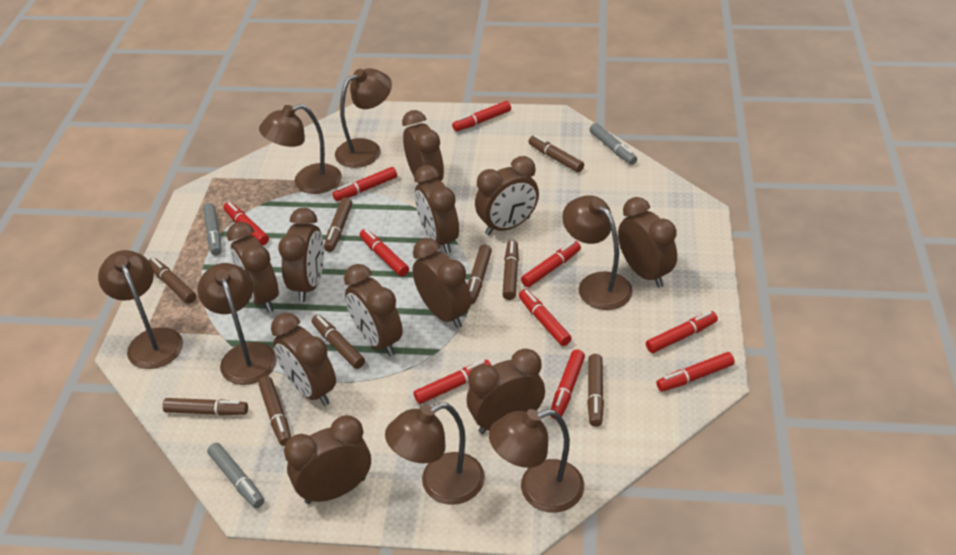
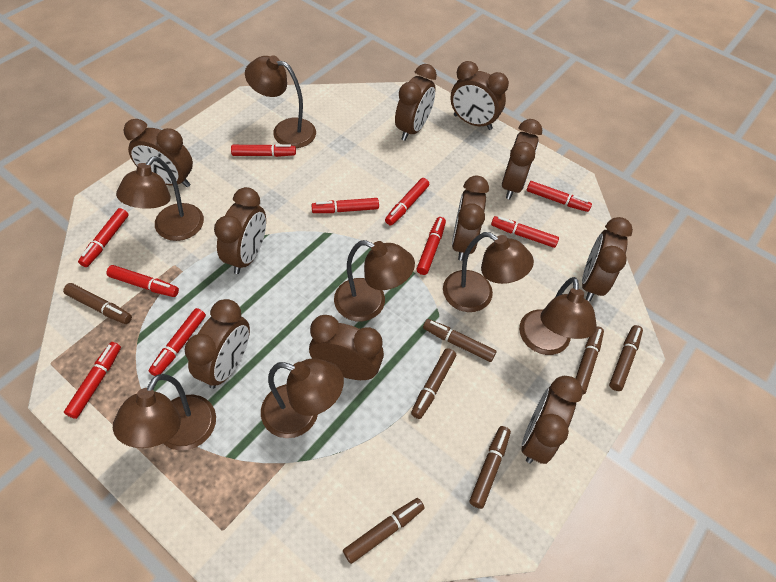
brown clock: 11 -> 10
brown marker: 9 -> 7
grey marker: 3 -> 0

